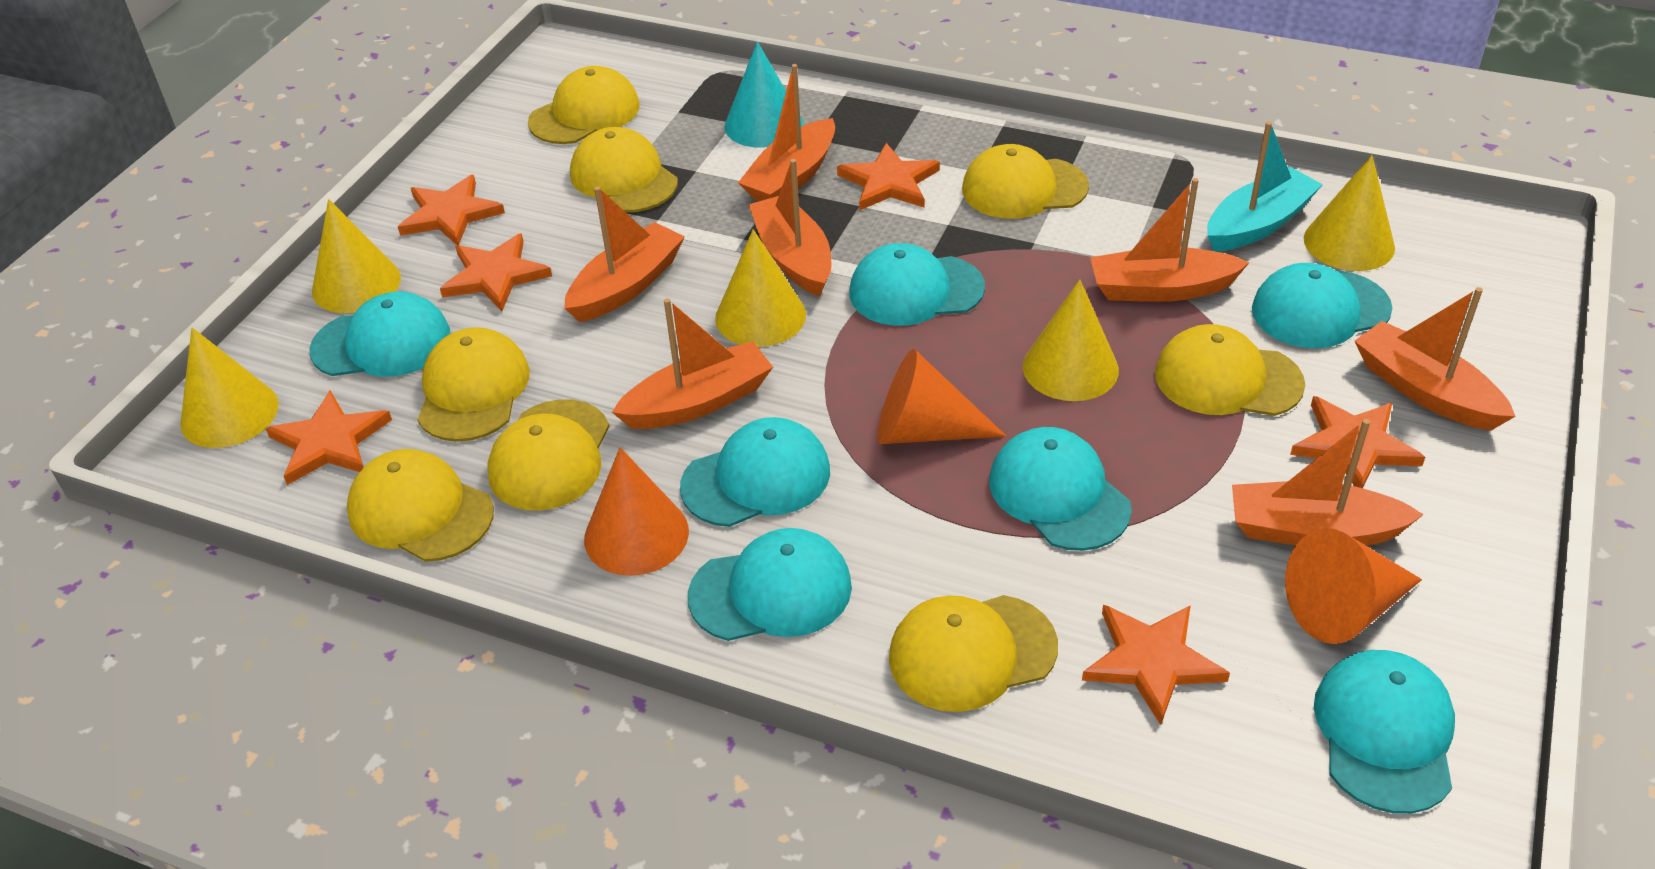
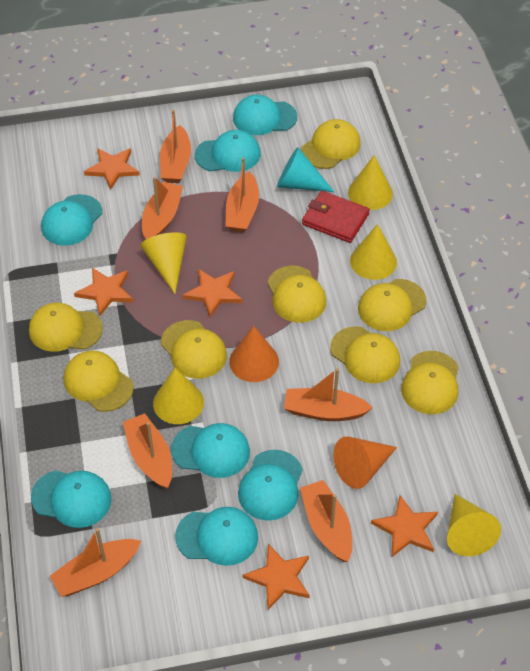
orange cone: 3 -> 2
orange star: 6 -> 5
red wallet: 0 -> 1
turquoise boat: 1 -> 0

